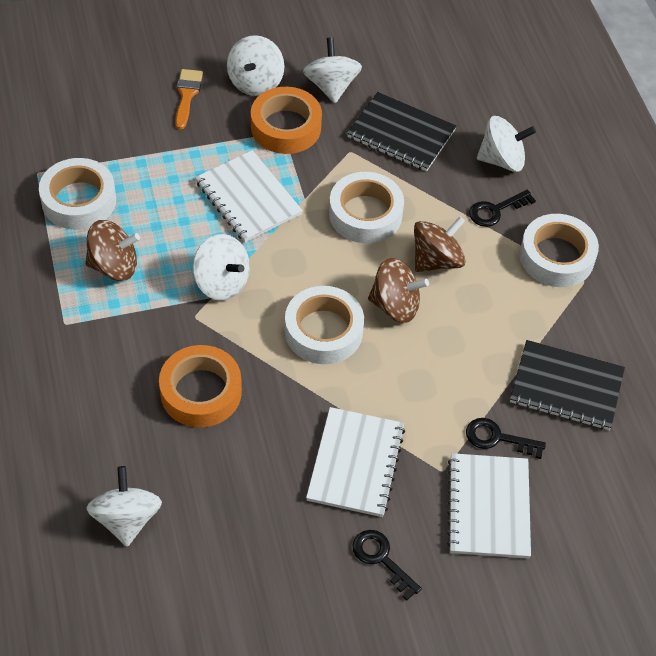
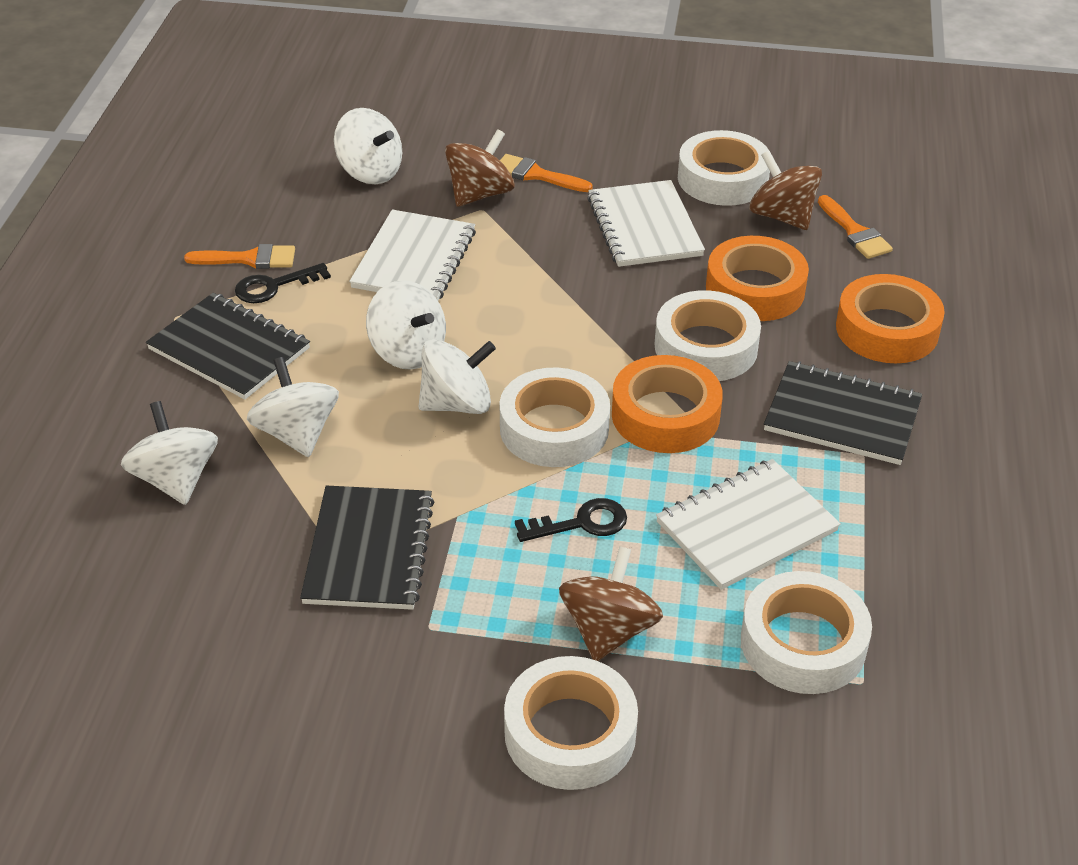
black key: 3 -> 2
black notebook: 2 -> 3
orange brush: 1 -> 3
orange tape: 2 -> 3
white tape: 4 -> 5

